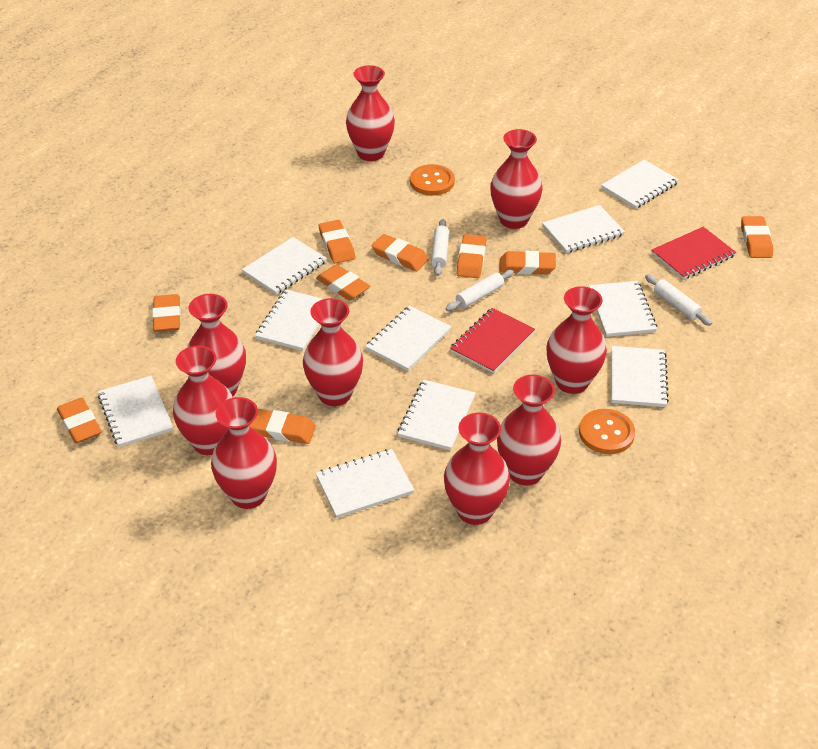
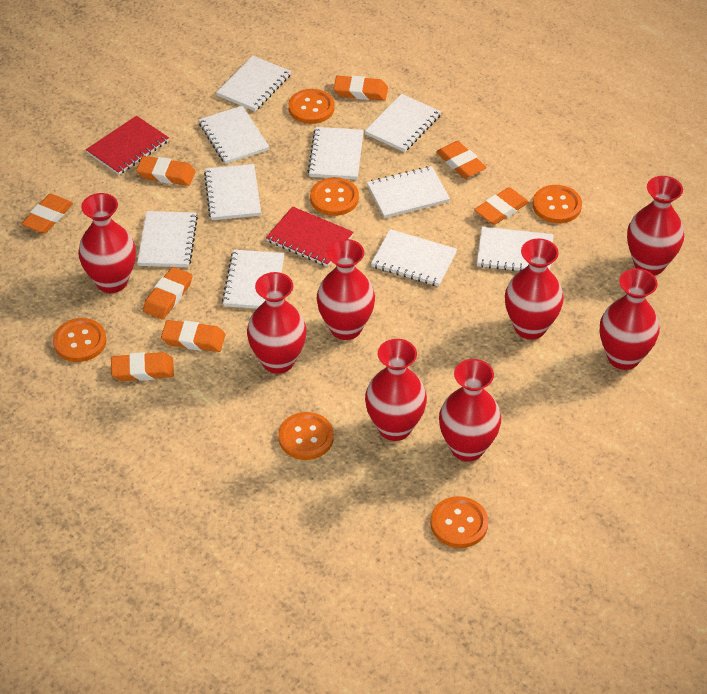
orange button: 2 -> 6
orange eraser: 9 -> 8
red vase: 9 -> 8
white rolling pin: 3 -> 0

